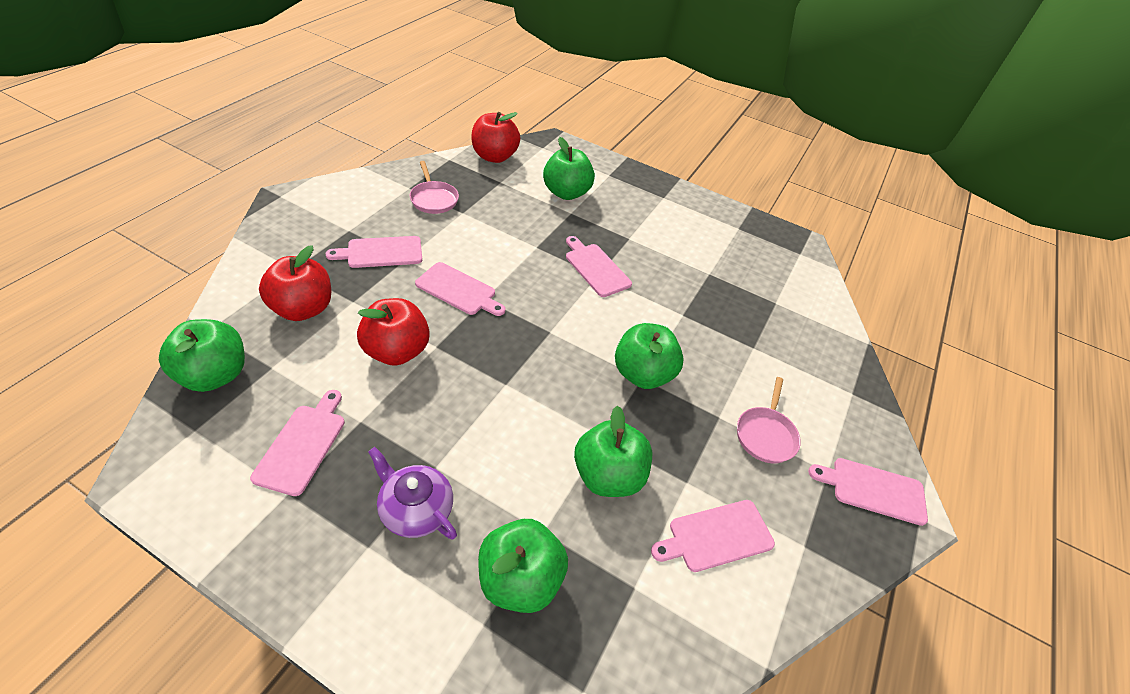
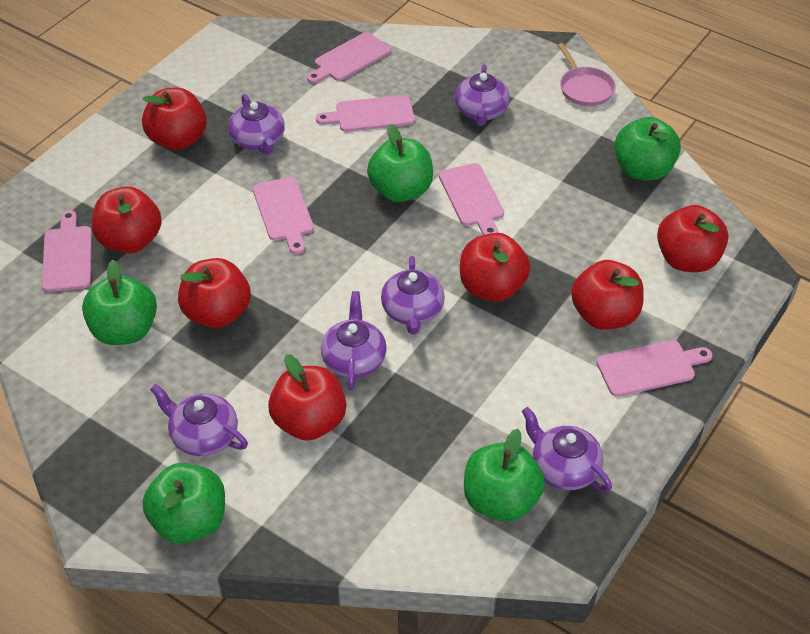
pink pan: 2 -> 1
purple teapot: 1 -> 6
red apple: 3 -> 7

